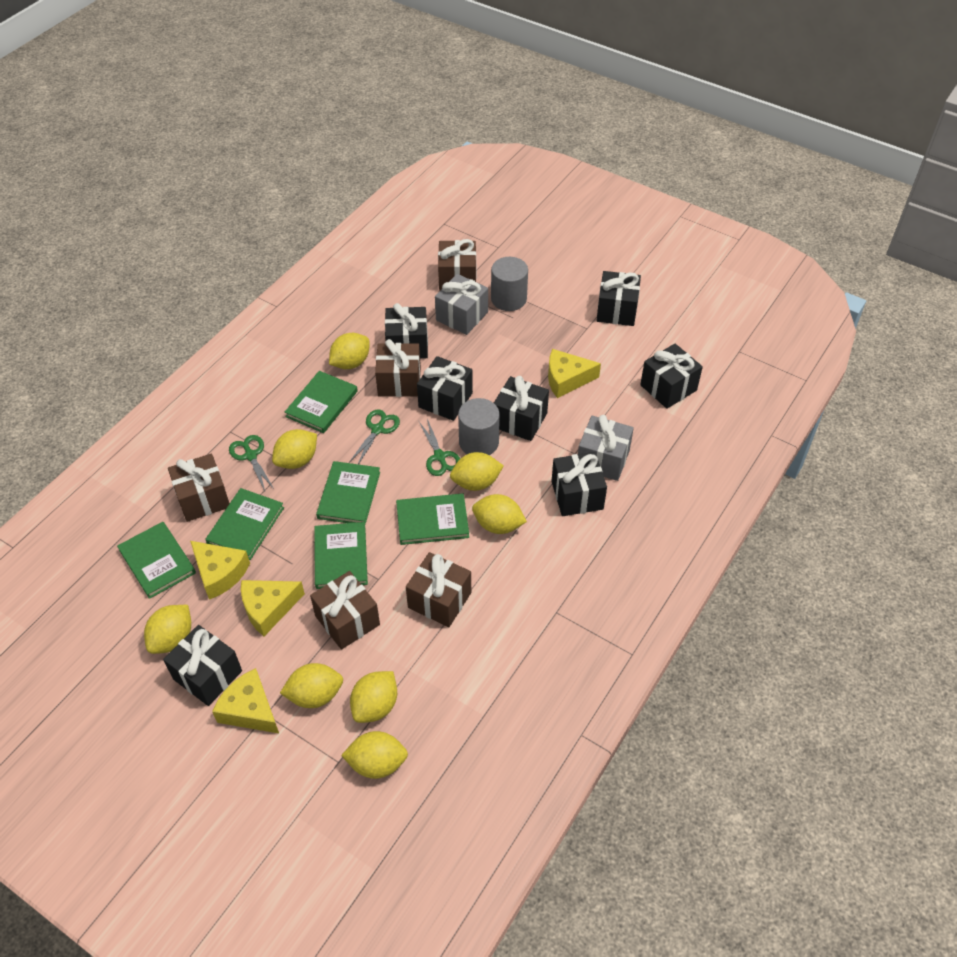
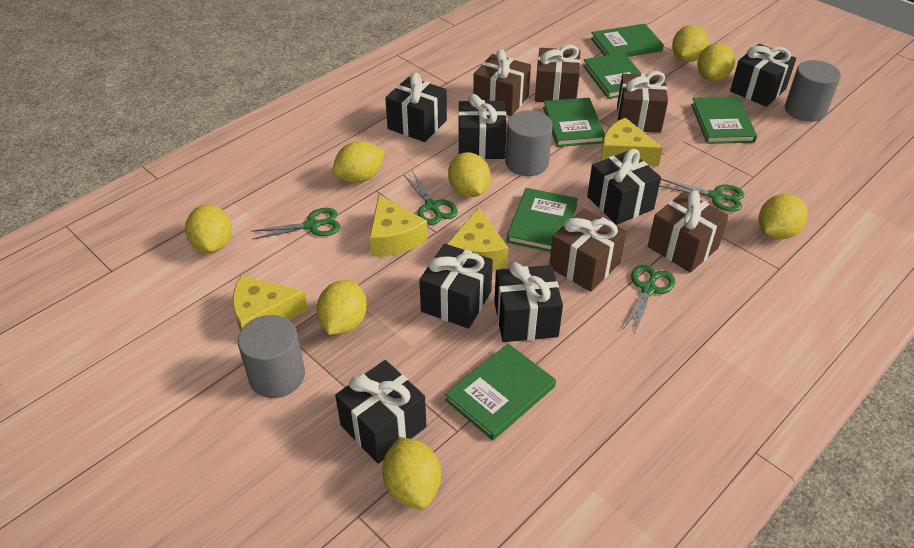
green scissors: 3 -> 4
grey cylinder: 2 -> 3
grey gift: 2 -> 0

